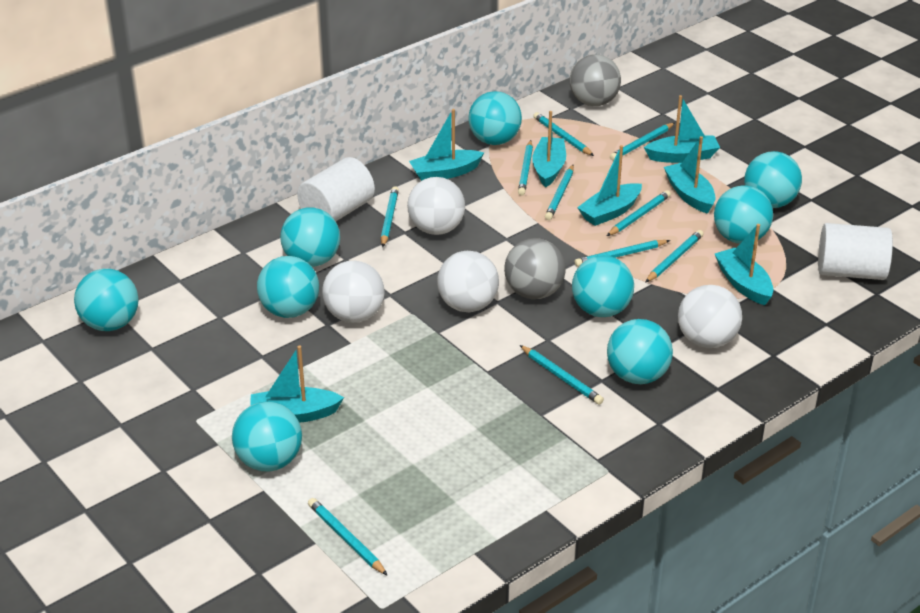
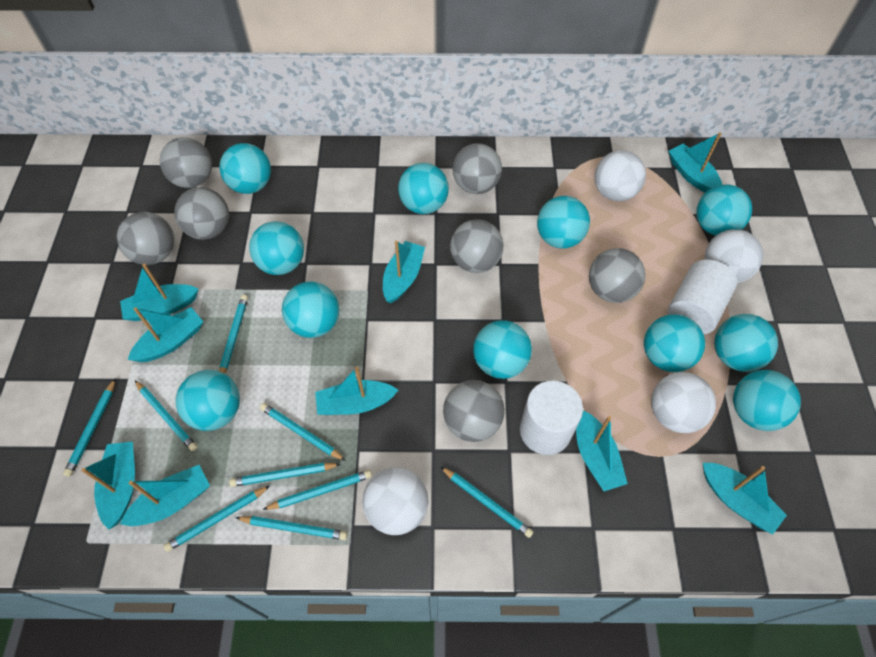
grey ball: 2 -> 7
turquoise ball: 9 -> 11
turquoise boat: 7 -> 9
turquoise pencil: 10 -> 9

